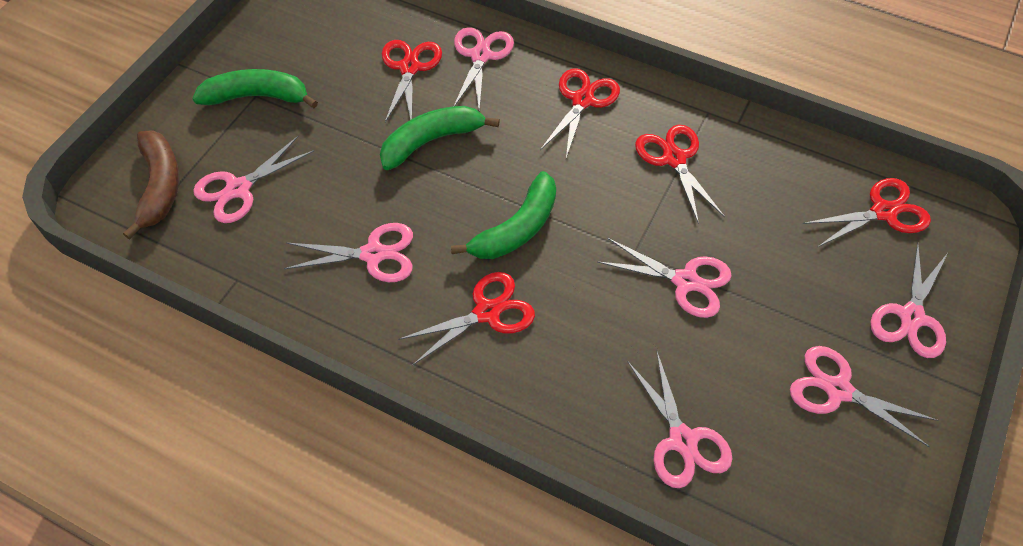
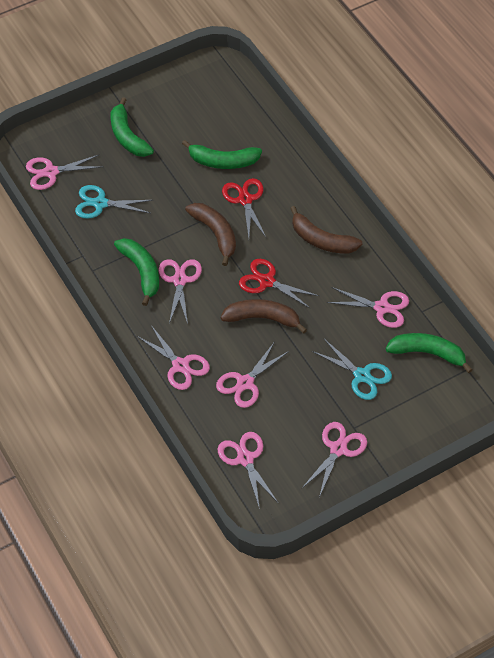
brown banana: 1 -> 3
green banana: 3 -> 4
red scissors: 5 -> 2
turquoise scissors: 0 -> 2

